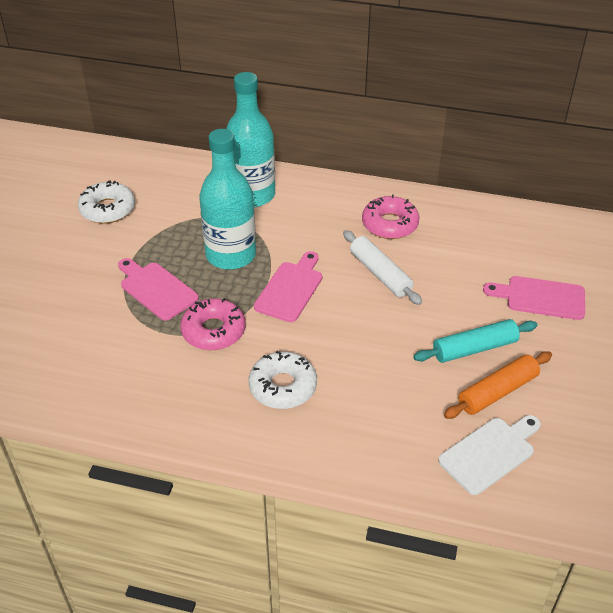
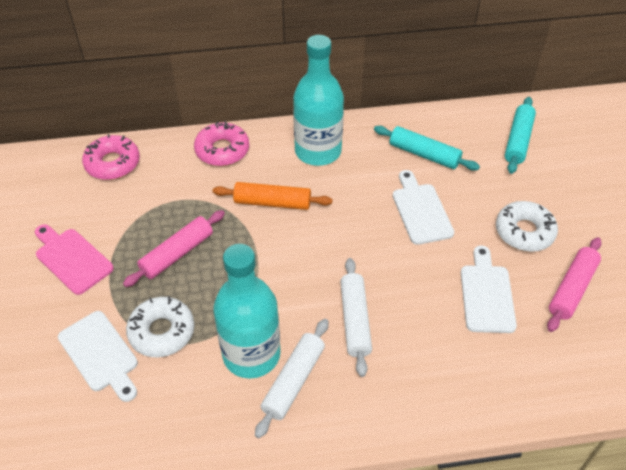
pink cutting board: 3 -> 1
pink rolling pin: 0 -> 2
turquoise rolling pin: 1 -> 2
white cutting board: 1 -> 3
white rolling pin: 1 -> 2

